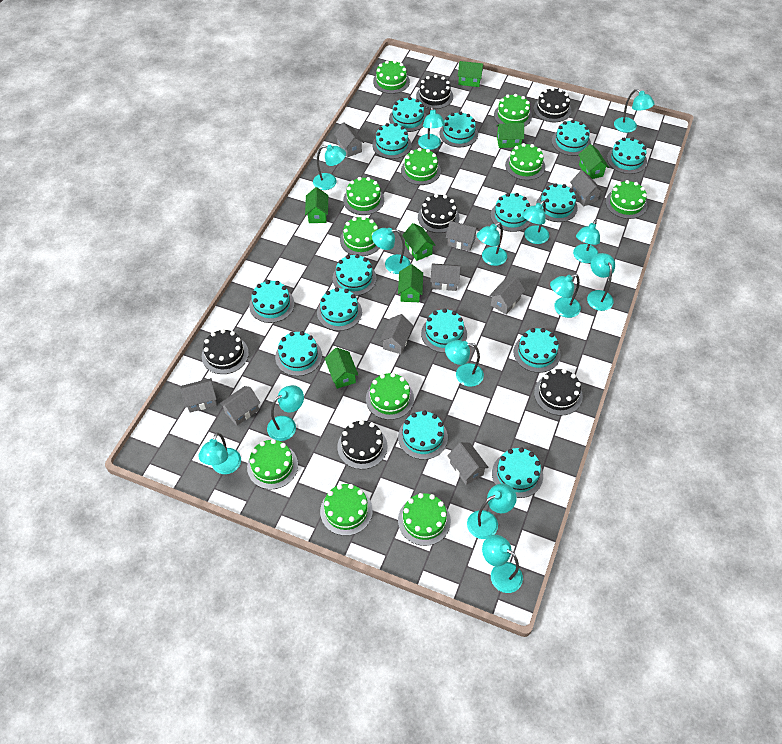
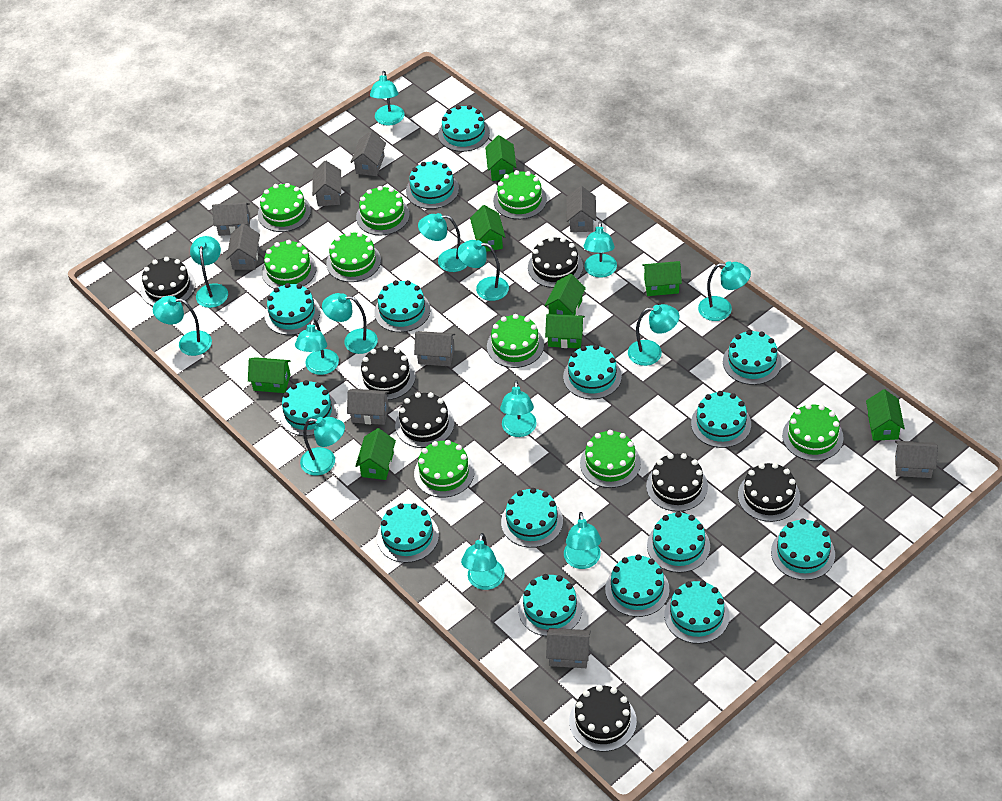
black cake: 6 -> 7
green cake: 11 -> 9
green house: 7 -> 8

